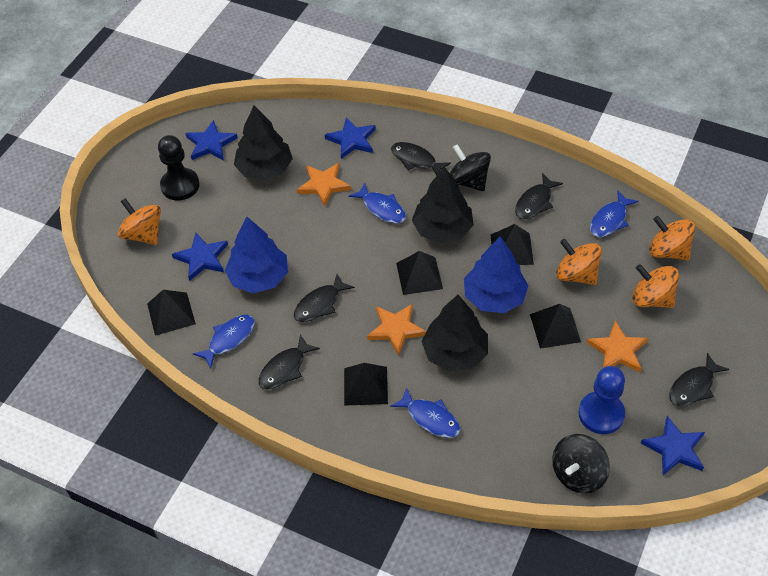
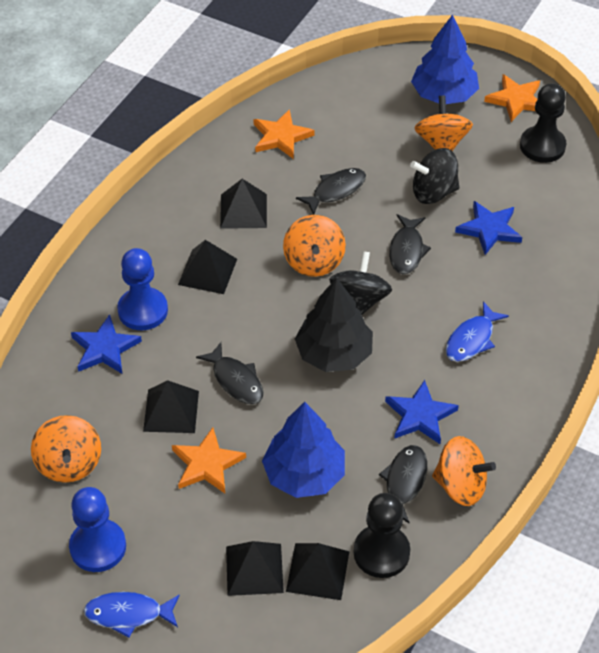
black fish: 5 -> 4
black pawn: 1 -> 2
black tree: 3 -> 1
blue fish: 4 -> 2
blue pawn: 1 -> 2
blue star: 4 -> 3

